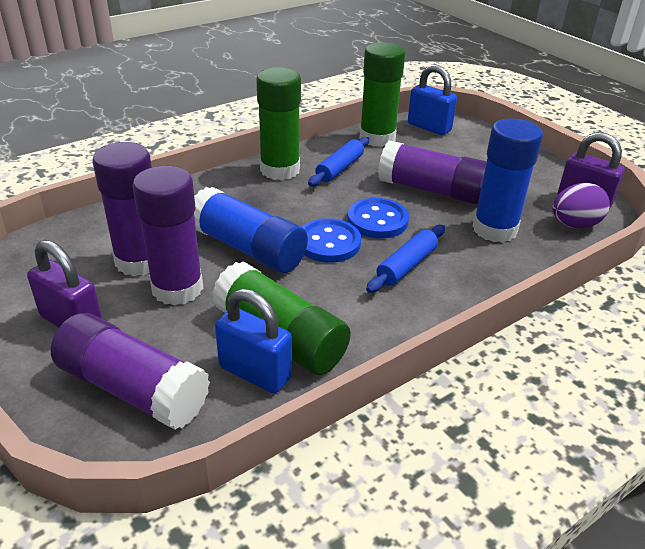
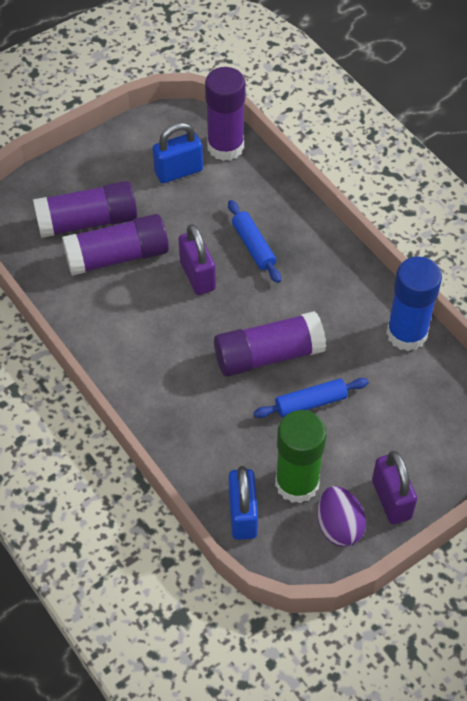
blue button: 2 -> 0
blue glue stick: 2 -> 1
green glue stick: 3 -> 1

